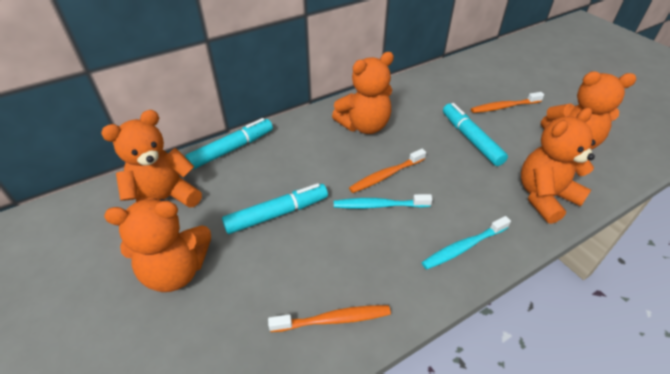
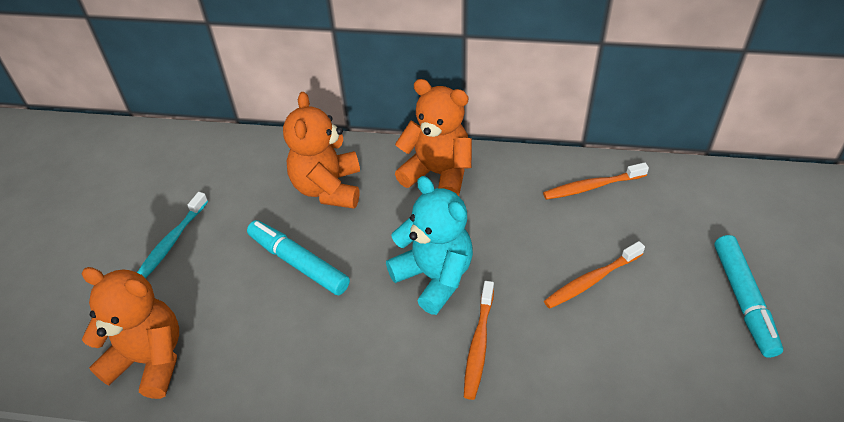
orange teddy bear: 5 -> 3
turquoise marker: 3 -> 2
turquoise teddy bear: 0 -> 1
turquoise toothbrush: 2 -> 1

